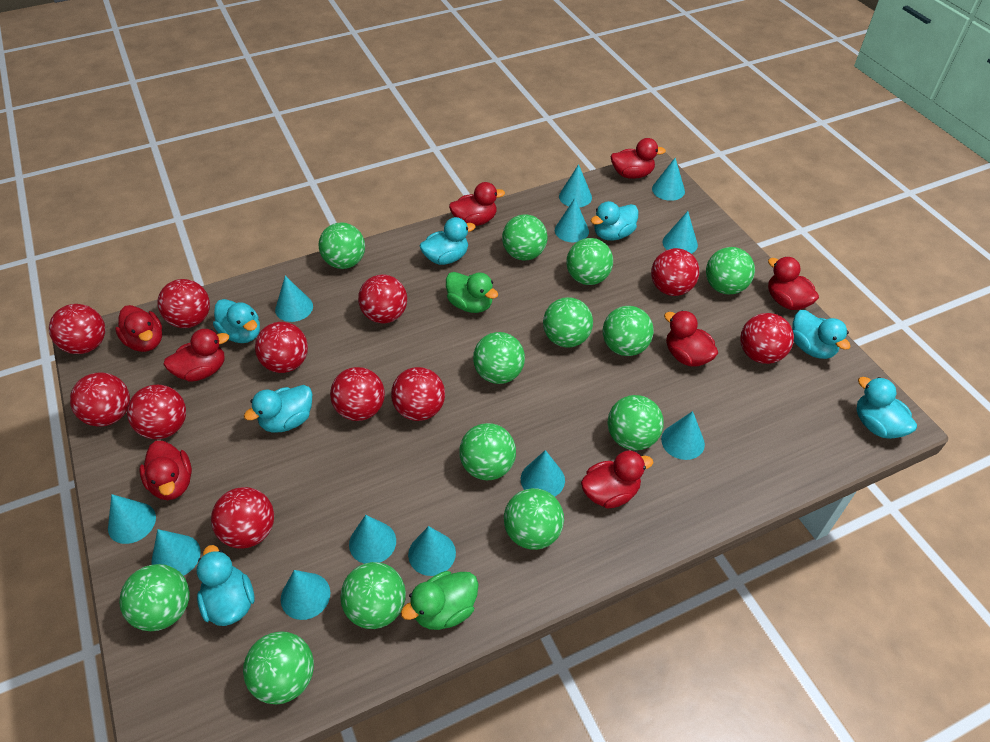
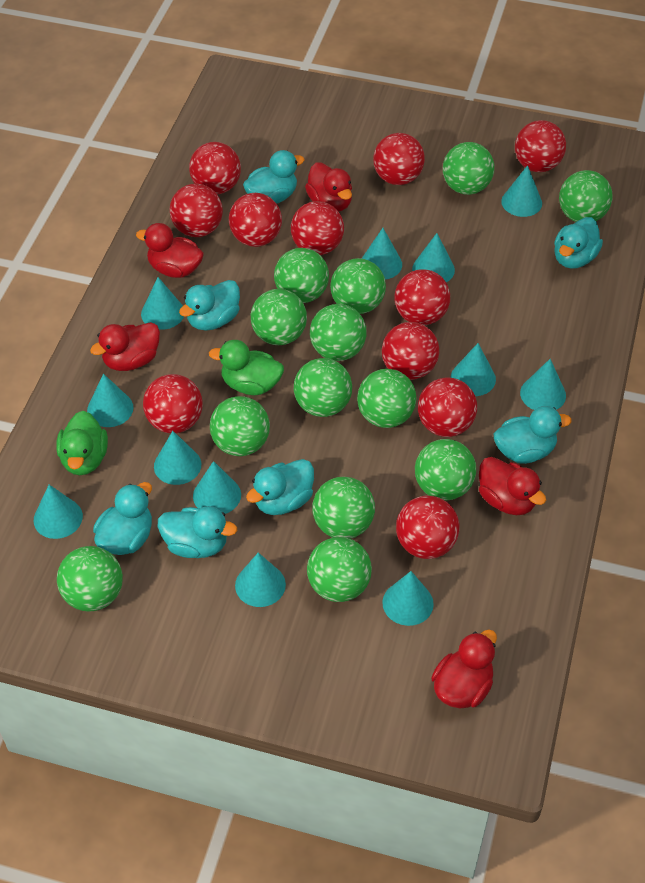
red duck: 8 -> 5

